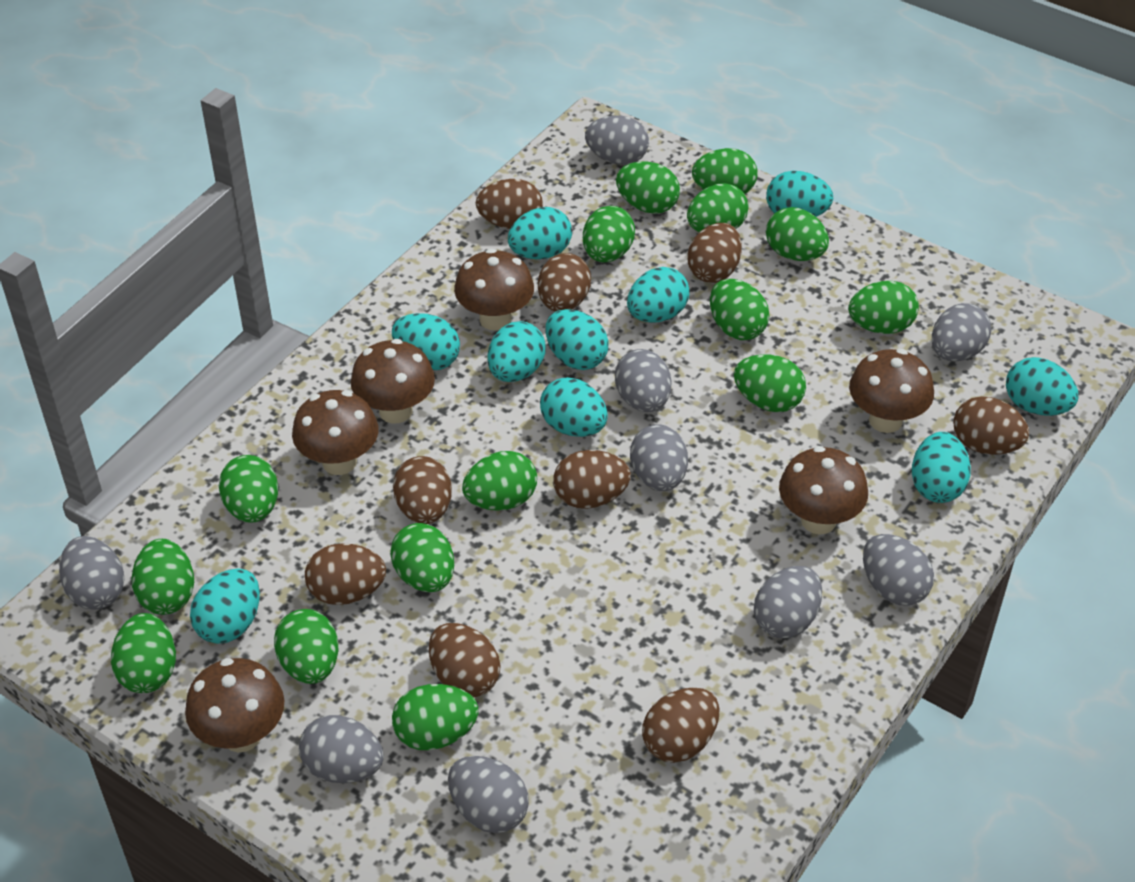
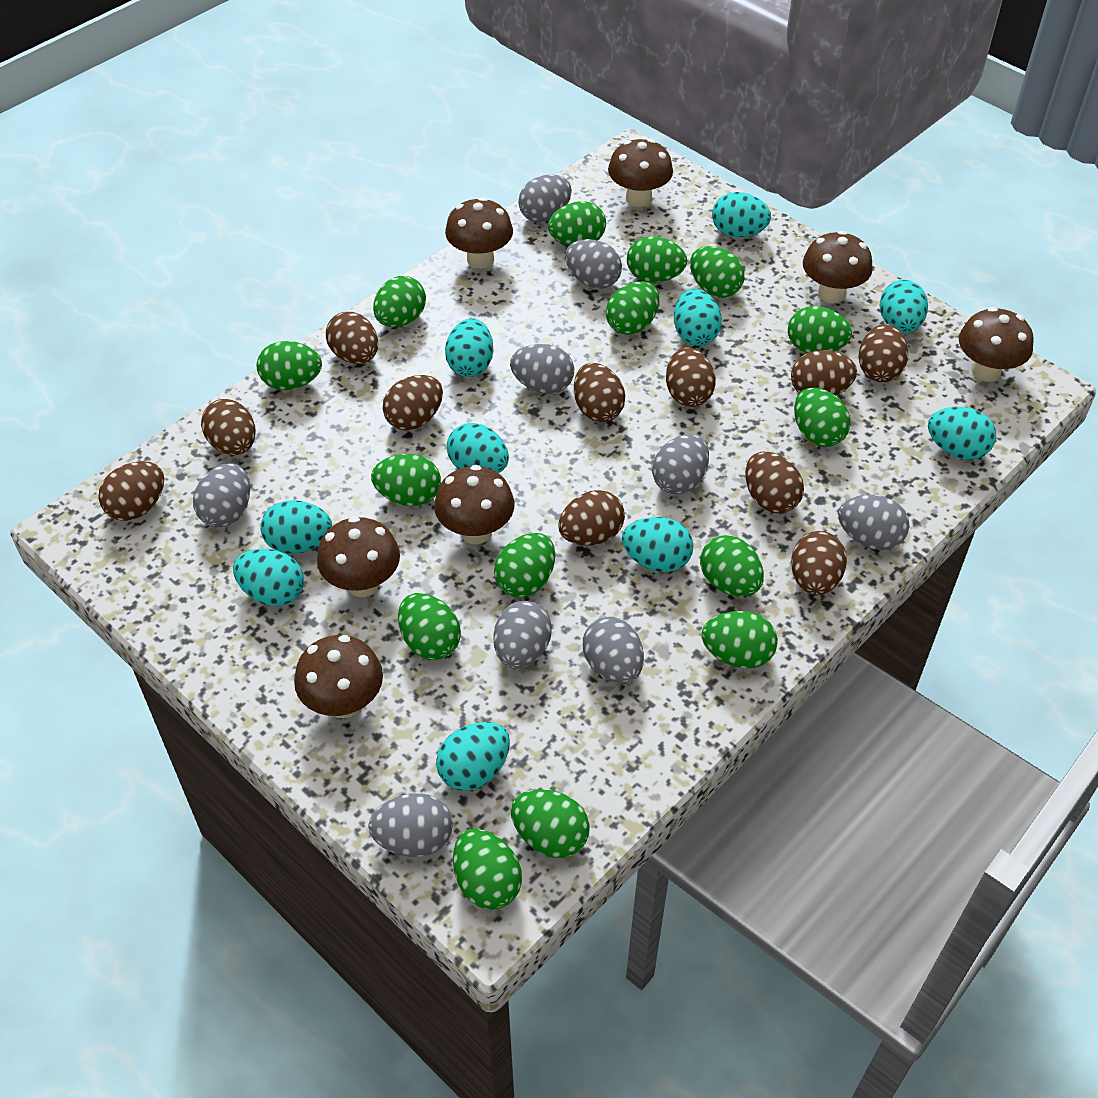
brown egg: 9 -> 11
brown mushroom: 6 -> 7

